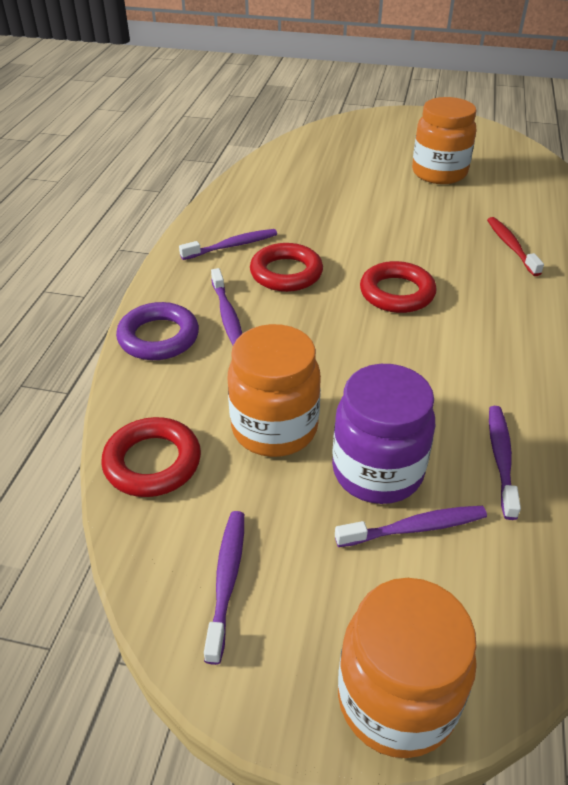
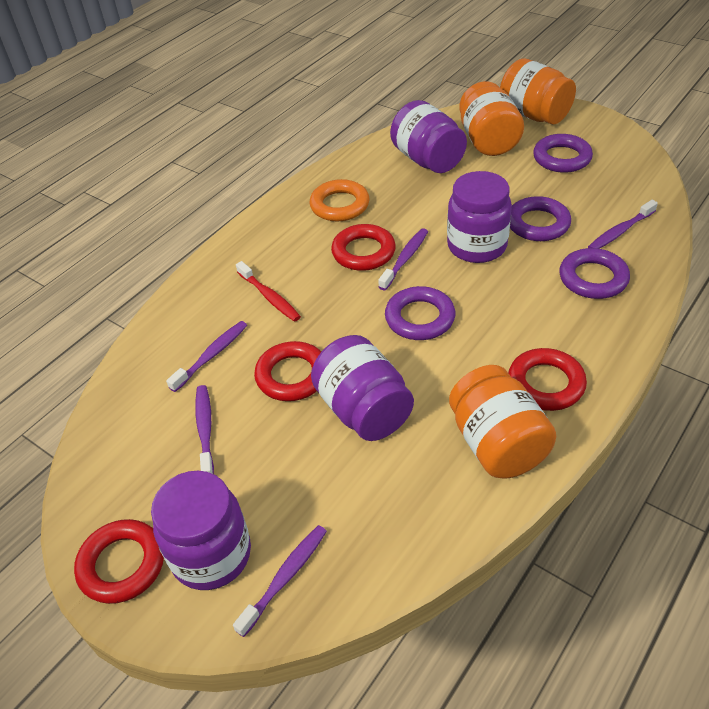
orange ring: 0 -> 1
purple jar: 1 -> 4
purple ring: 1 -> 4
red ring: 3 -> 4

